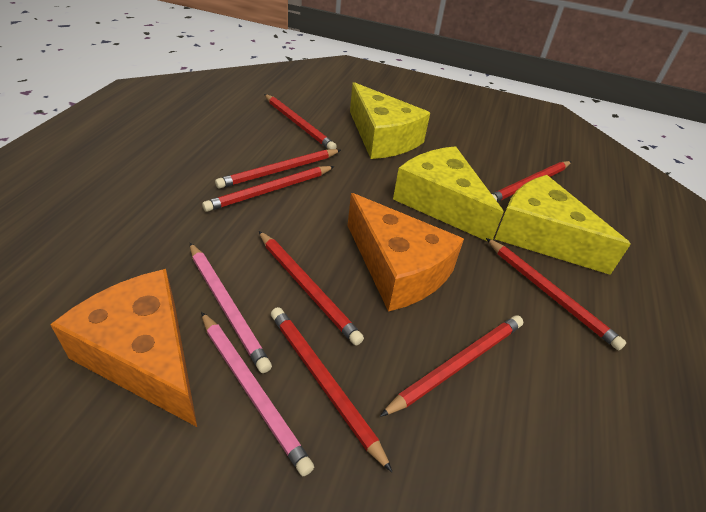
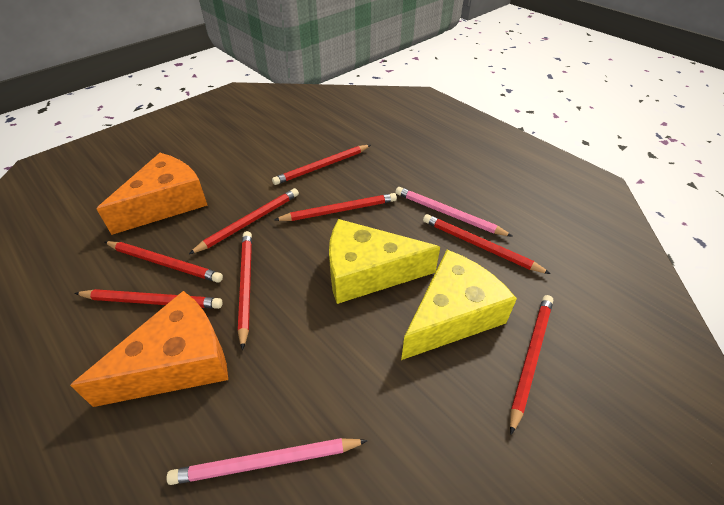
yellow cheese: 3 -> 2

